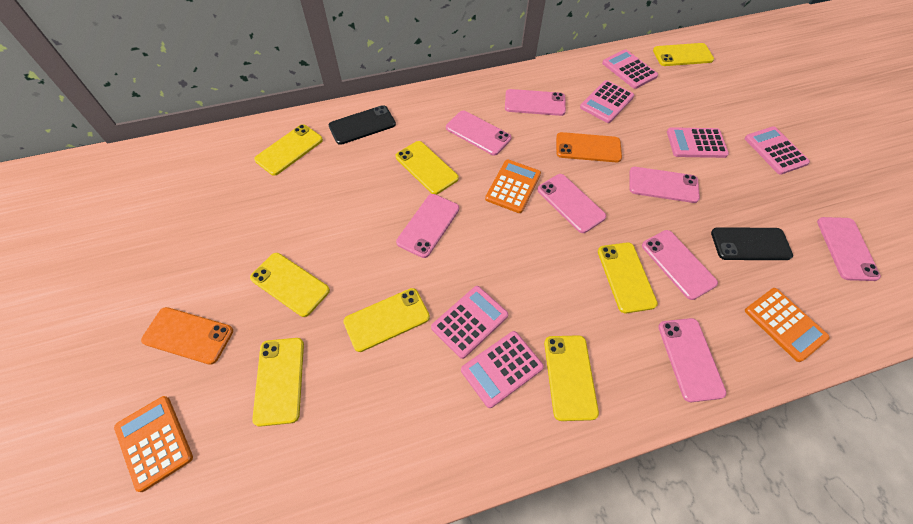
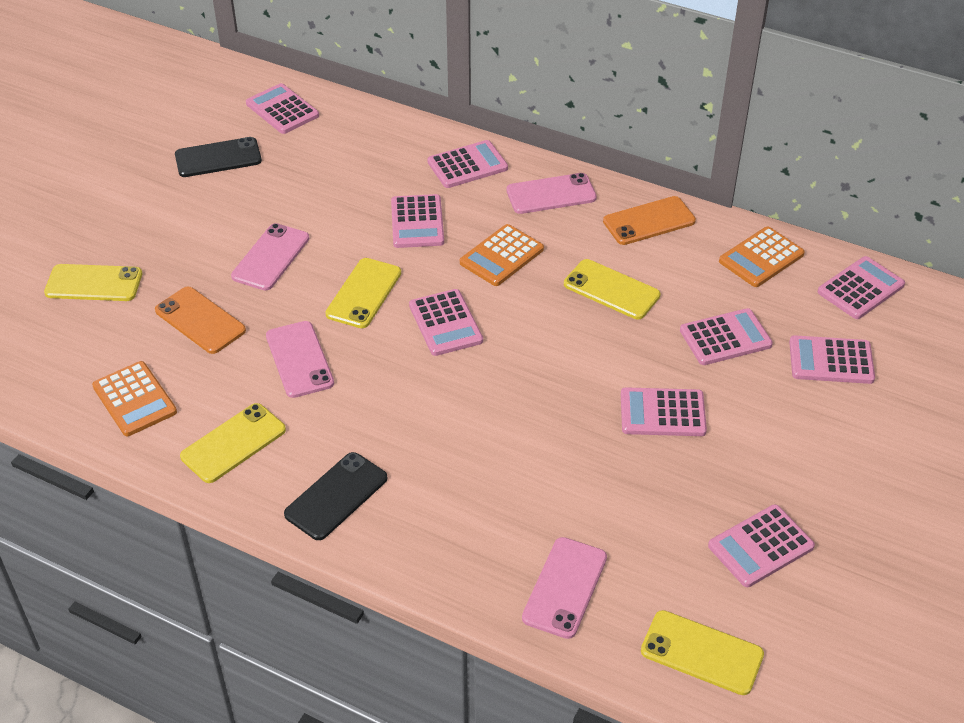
pink calculator: 6 -> 9
pink phone: 8 -> 4
yellow phone: 8 -> 5

